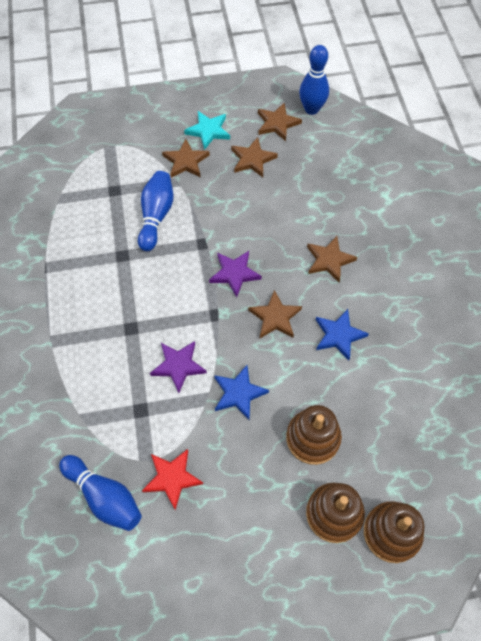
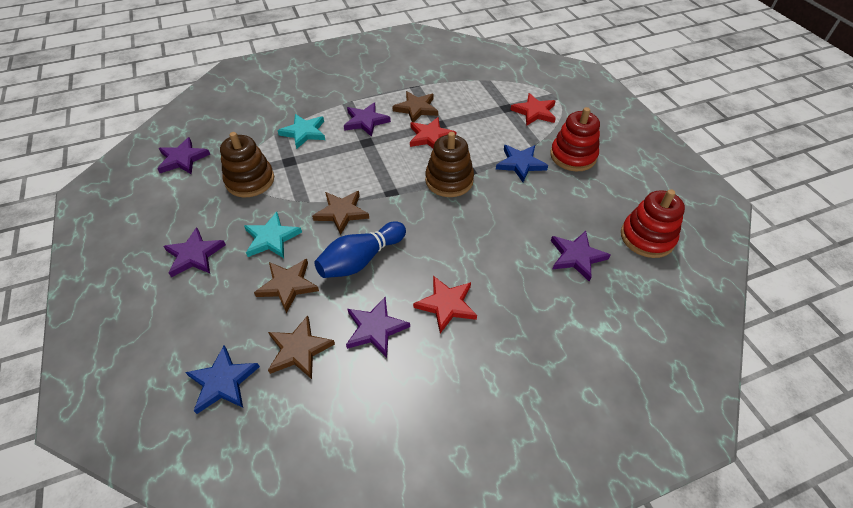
blue bowling pin: 3 -> 1
brown stacking toy: 3 -> 2
brown star: 5 -> 4
purple star: 2 -> 5
red stacking toy: 0 -> 2
red star: 1 -> 3
turquoise star: 1 -> 2

